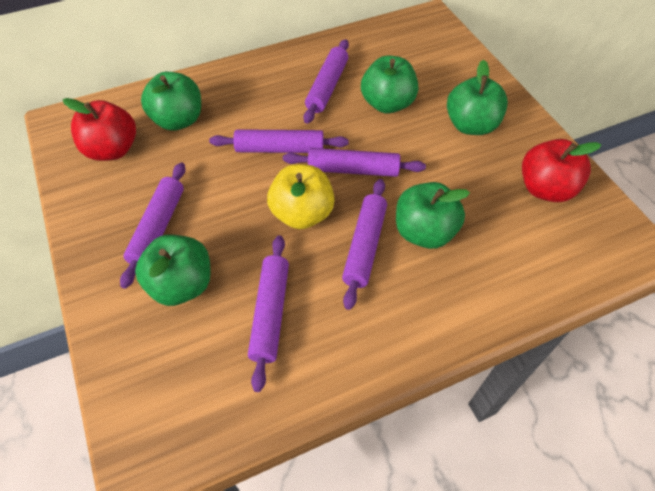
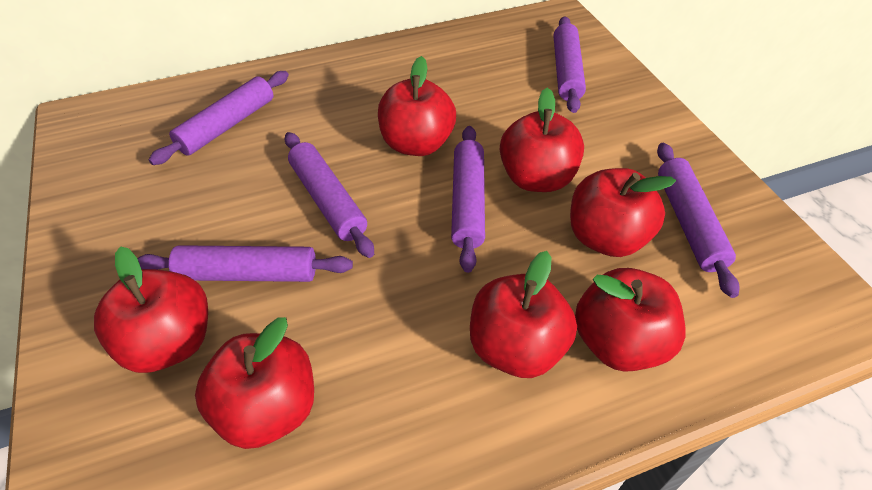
green apple: 5 -> 0
red apple: 2 -> 7
yellow apple: 1 -> 0

